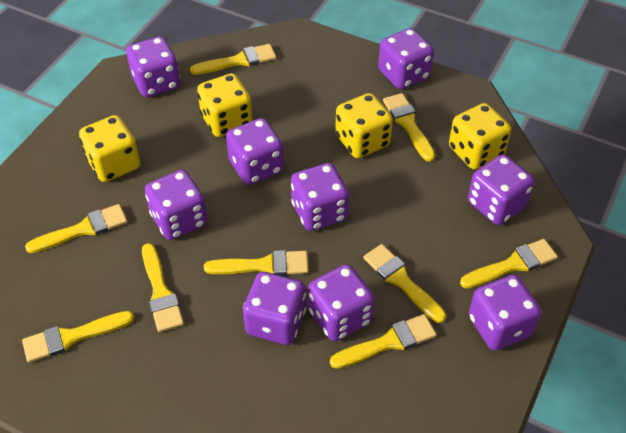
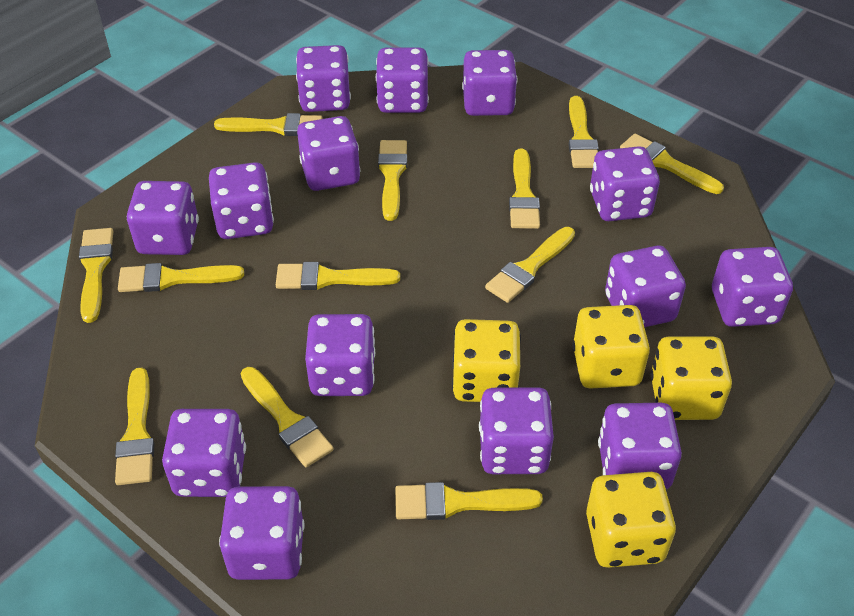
purple dice: 9 -> 14
yellow brush: 9 -> 12

